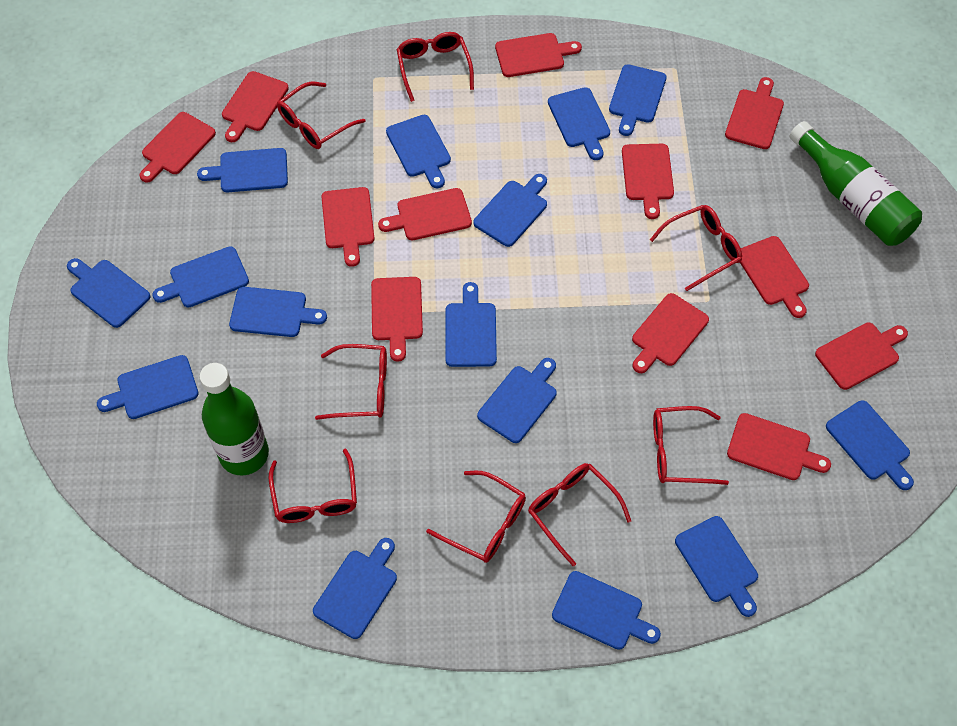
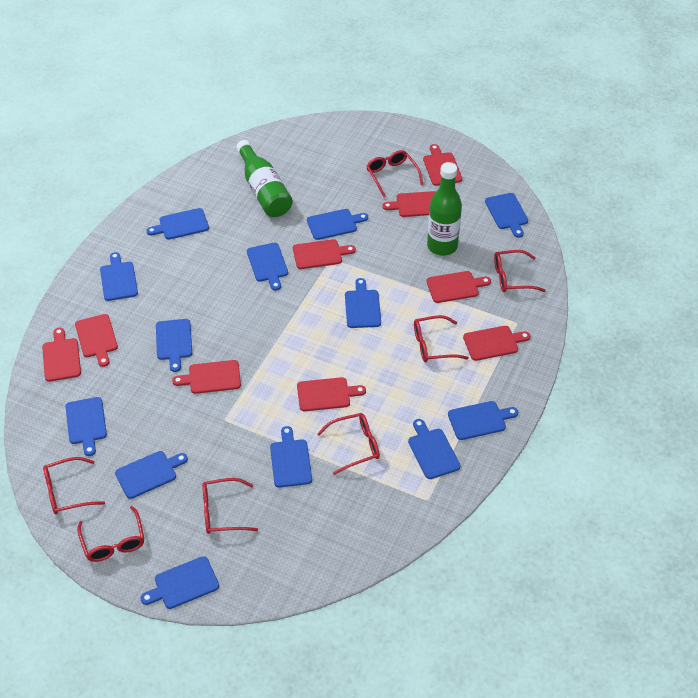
blue cutting board: 15 -> 13
red cutting board: 12 -> 9
red glasses: 8 -> 7

